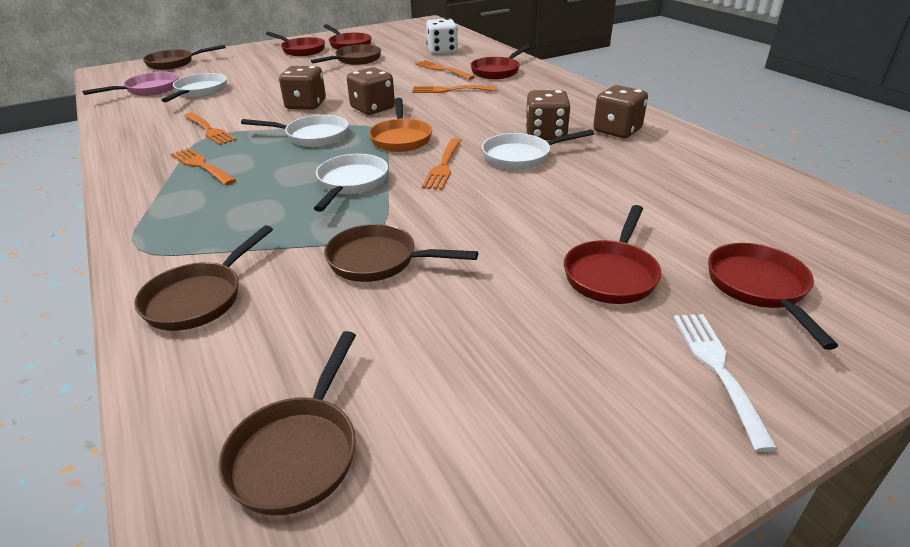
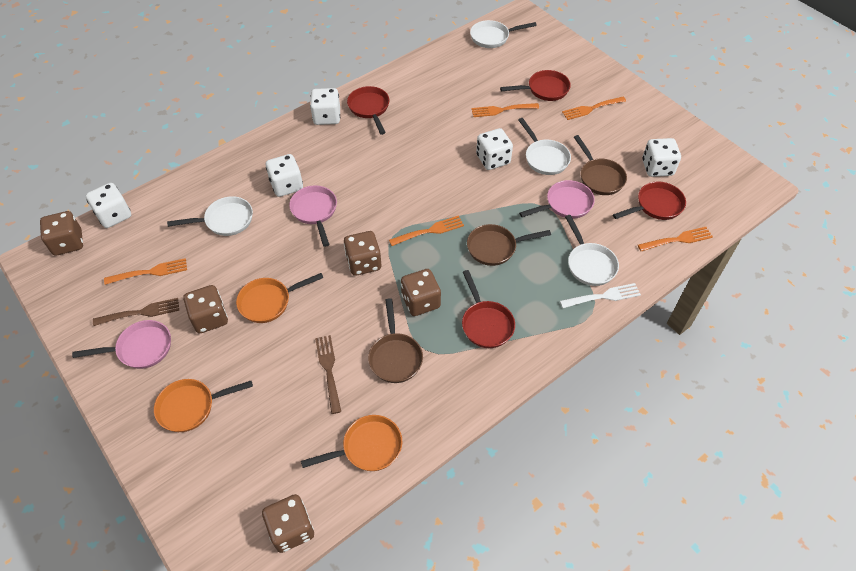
brown dice: 4 -> 5
brown fork: 0 -> 2
brown pan: 5 -> 3
orange pan: 1 -> 3
pink pan: 1 -> 3
red pan: 5 -> 4
white dice: 1 -> 5

